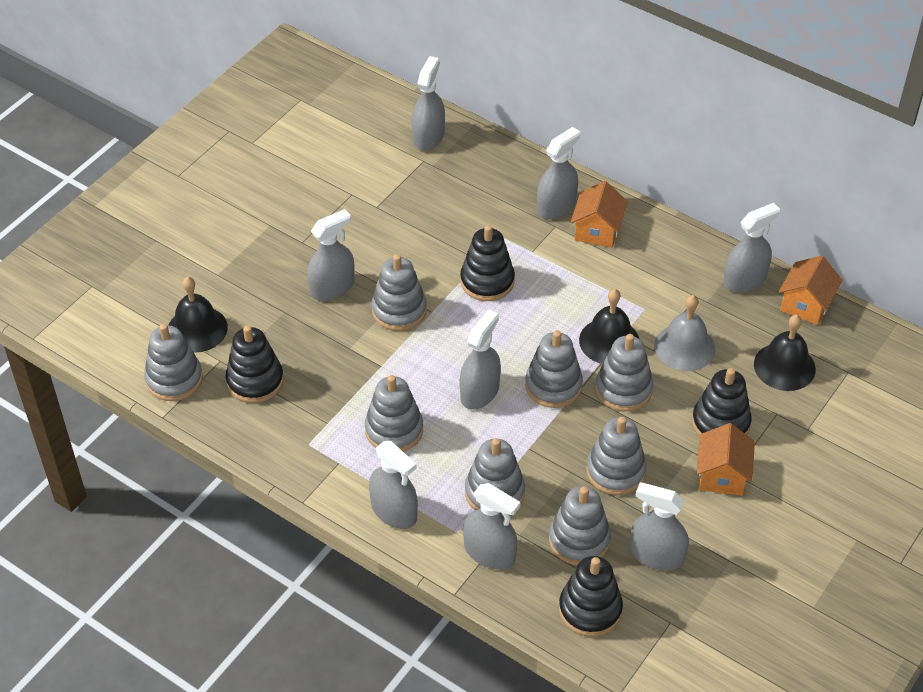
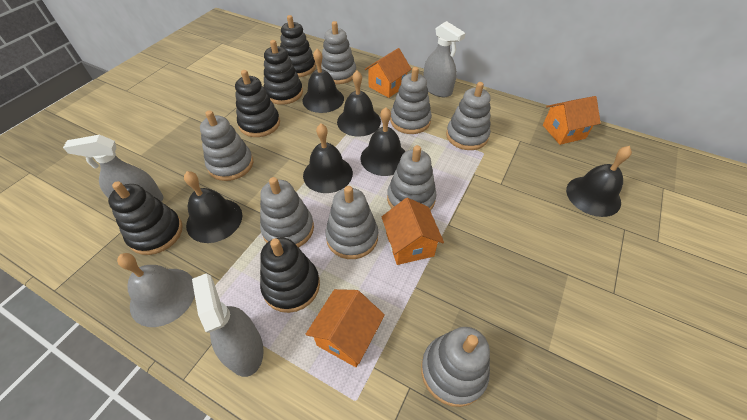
black bell: 3 -> 6
black stacking toy: 4 -> 5
grey spray bottle: 8 -> 3
orange house: 3 -> 4

